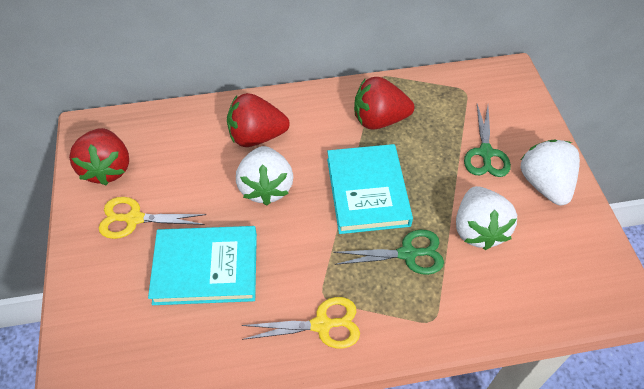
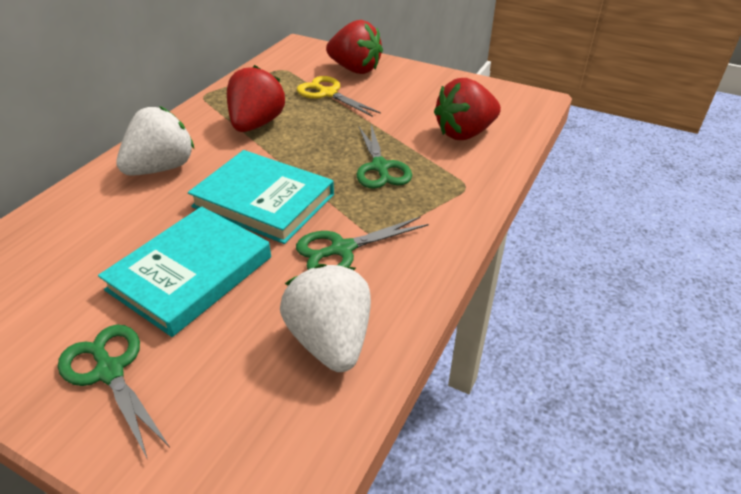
green scissors: 2 -> 3
white strawberry: 3 -> 2
yellow scissors: 2 -> 1

